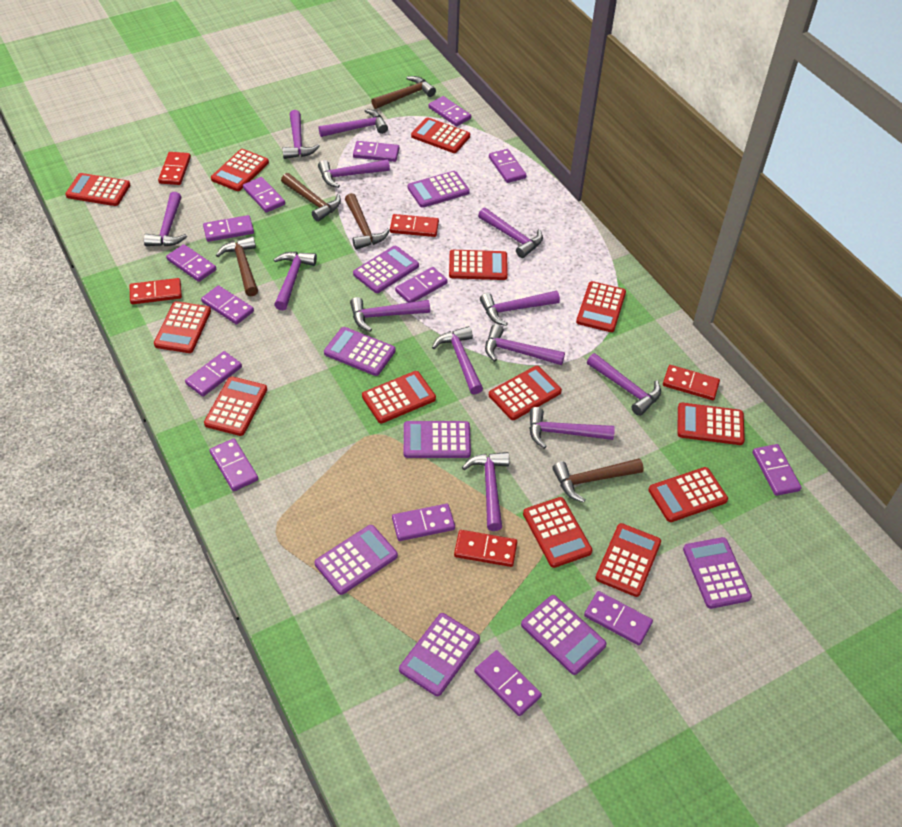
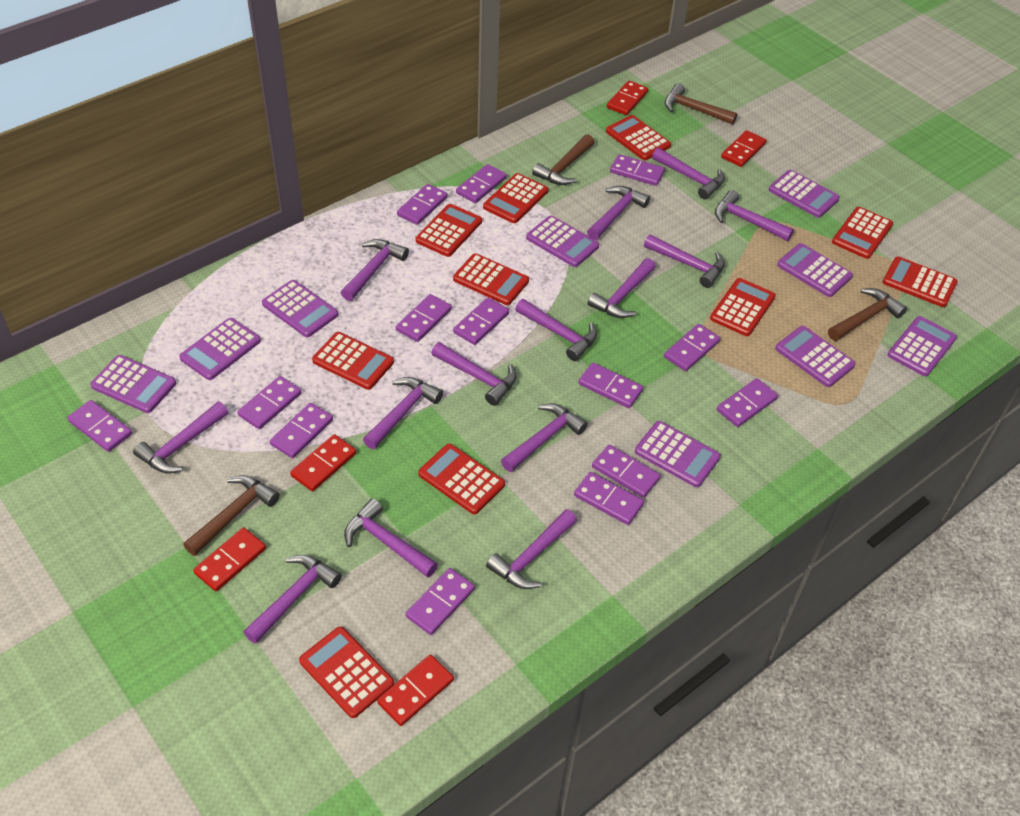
brown hammer: 5 -> 4
purple calculator: 8 -> 9
purple hammer: 13 -> 14
red calculator: 13 -> 10

